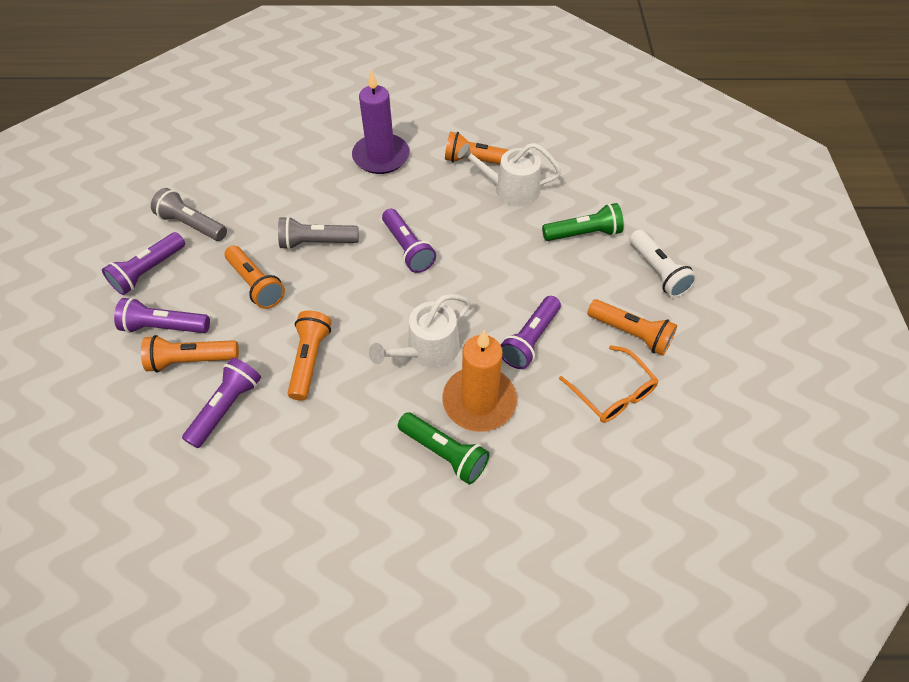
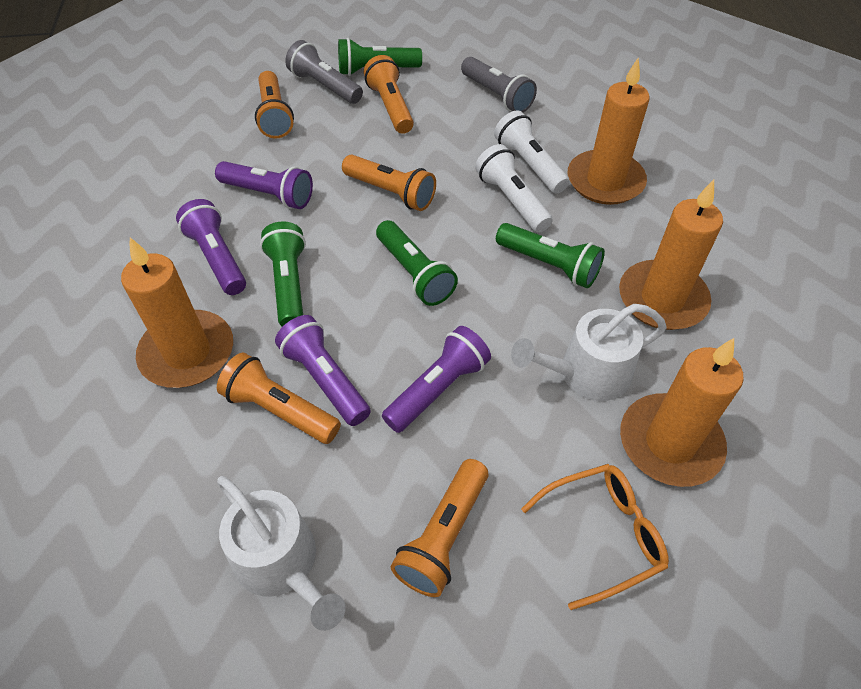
green flashlight: 2 -> 4
orange candle: 1 -> 4
purple candle: 1 -> 0
purple flashlight: 5 -> 4
white flashlight: 1 -> 2

